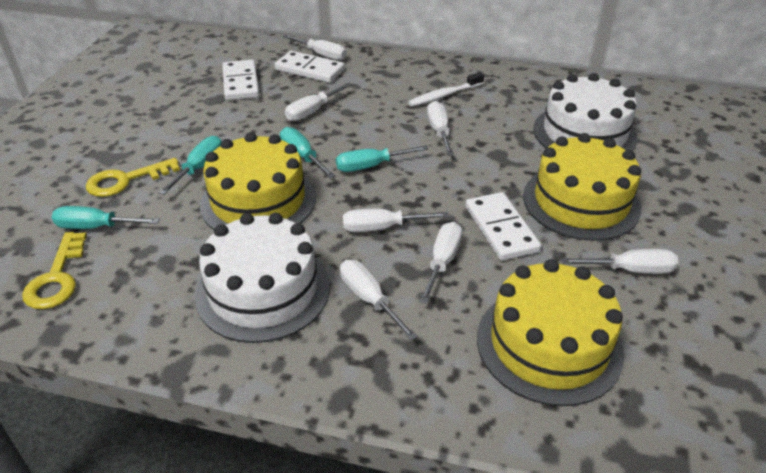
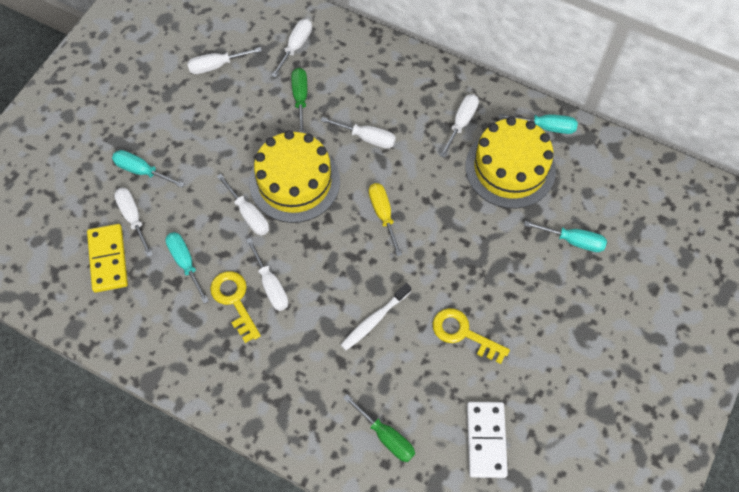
green screwdriver: 0 -> 2
white cake: 2 -> 0
white domino: 3 -> 1
yellow cake: 3 -> 2
yellow domino: 0 -> 1
yellow screwdriver: 0 -> 1

